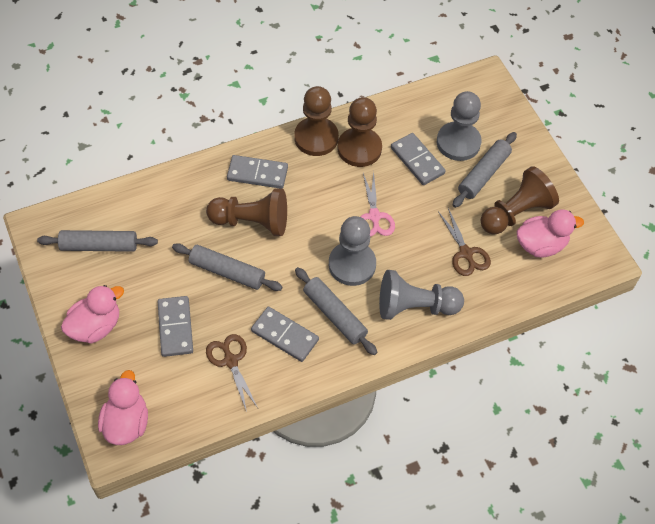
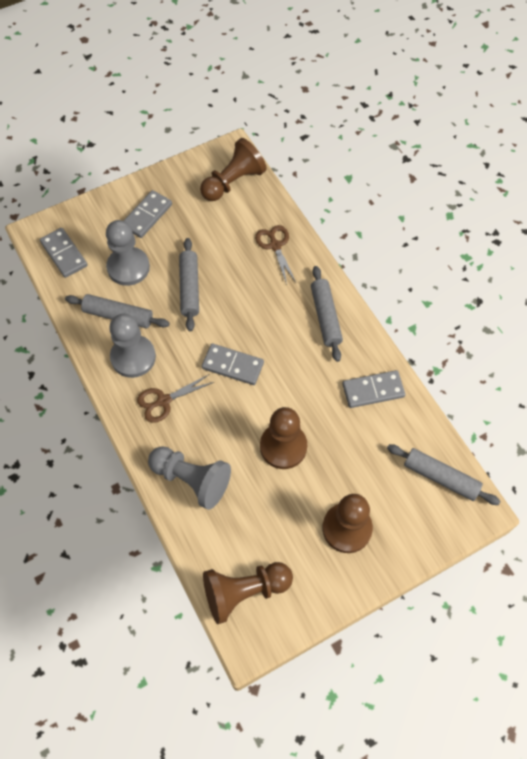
pink duck: 3 -> 0
pink scissors: 1 -> 0

